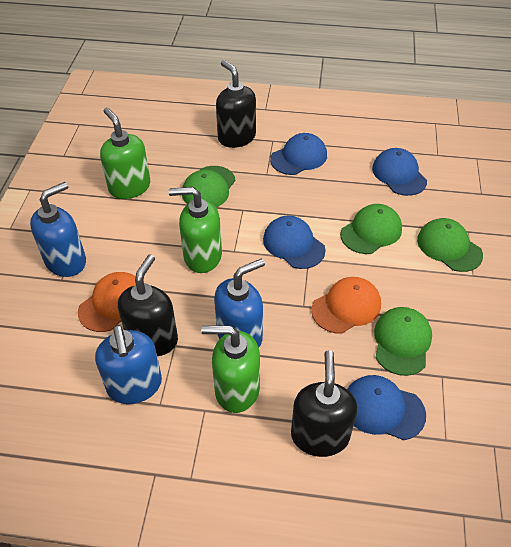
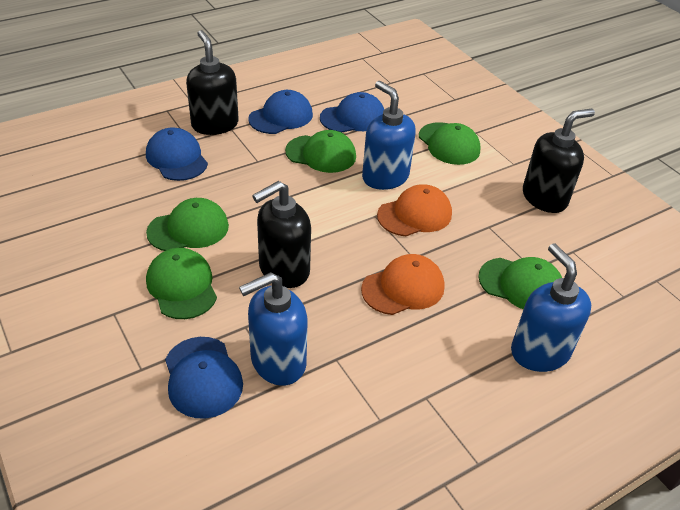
green cap: 4 -> 5
green soap dispenser: 3 -> 0

